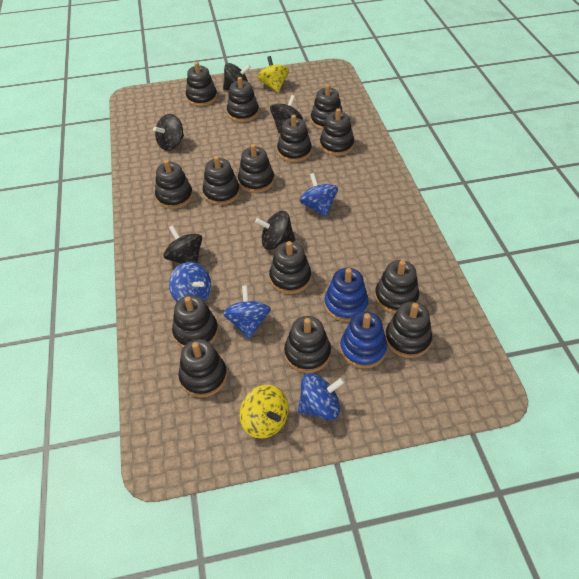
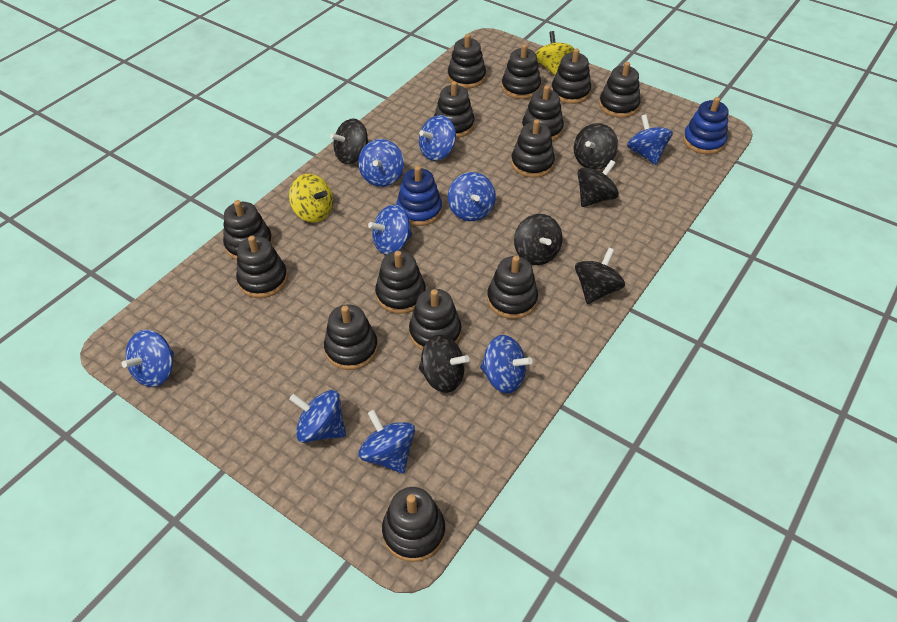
black spinning top: 5 -> 6
blue spinning top: 4 -> 9

